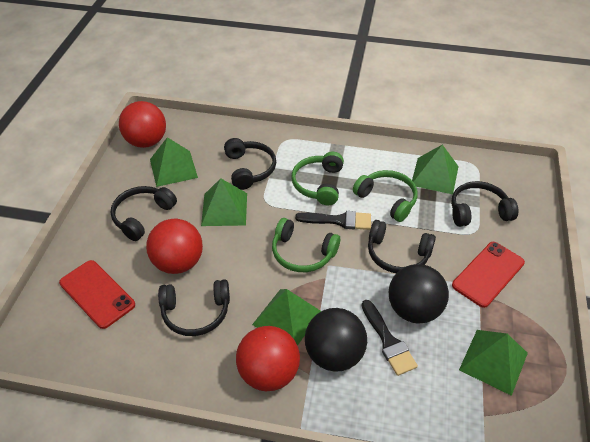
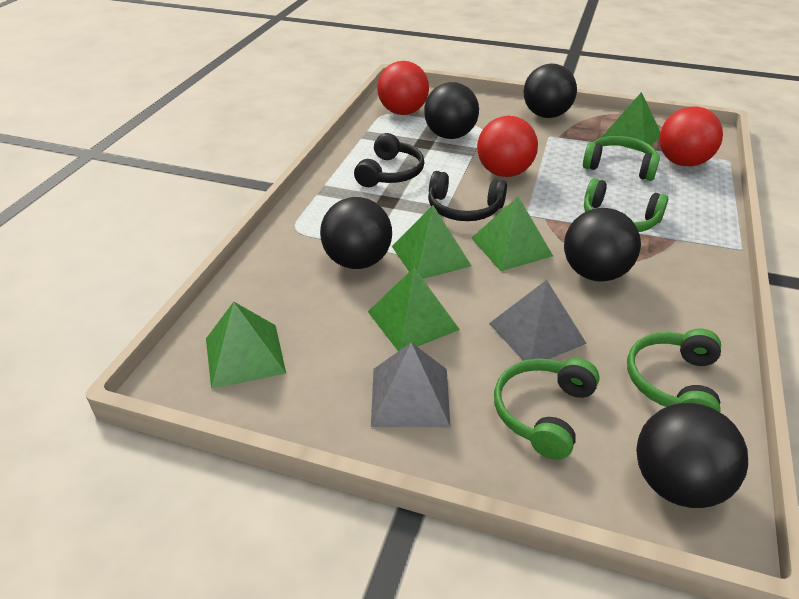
black ball: 2 -> 5
black brush: 2 -> 0
black headphones: 5 -> 2
green headphones: 3 -> 4
grey pyramid: 0 -> 2
red phone: 2 -> 0

